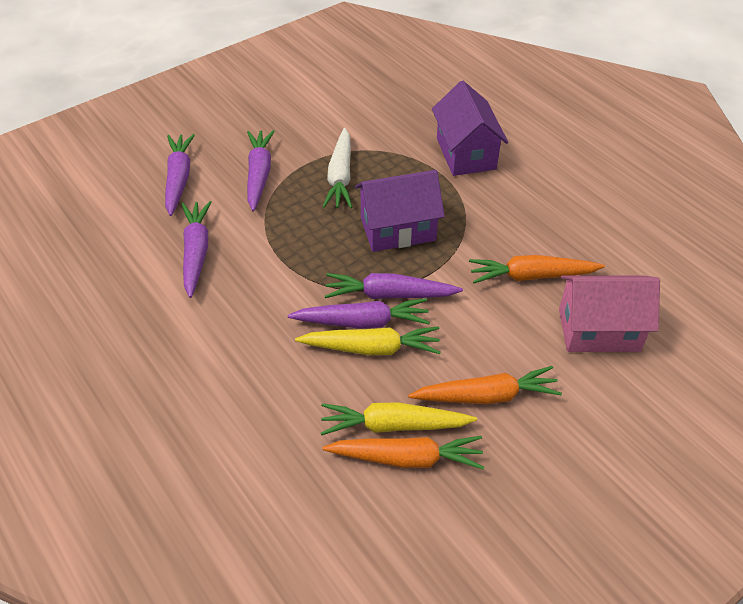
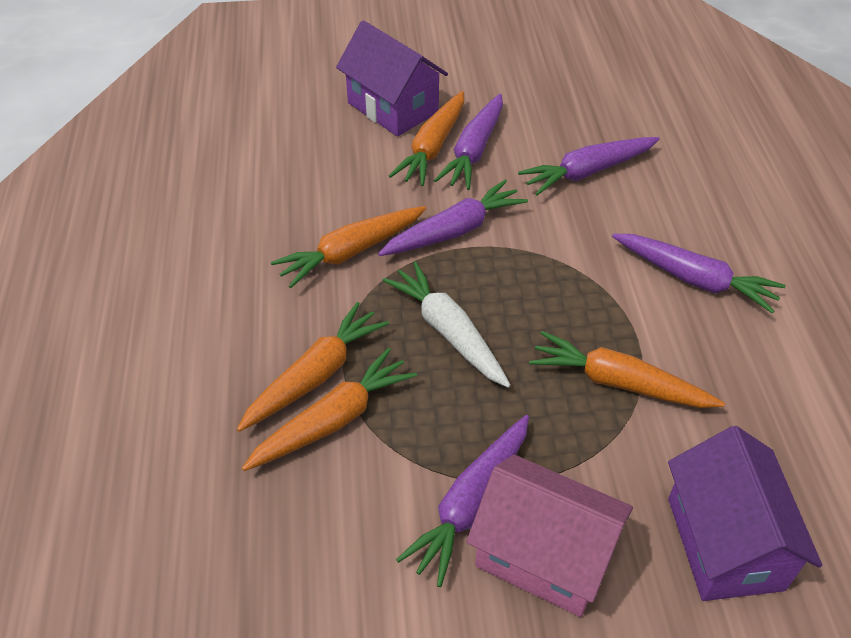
orange carrot: 3 -> 5
yellow carrot: 2 -> 0

